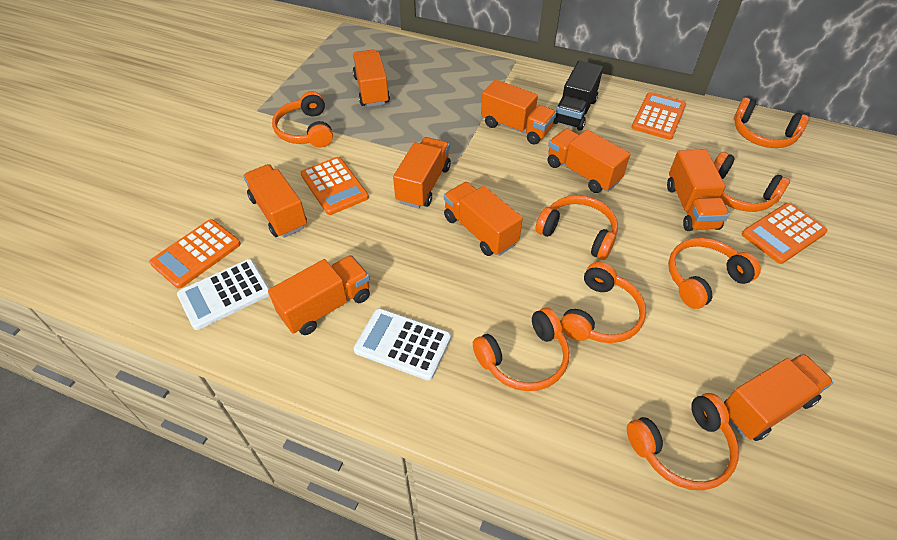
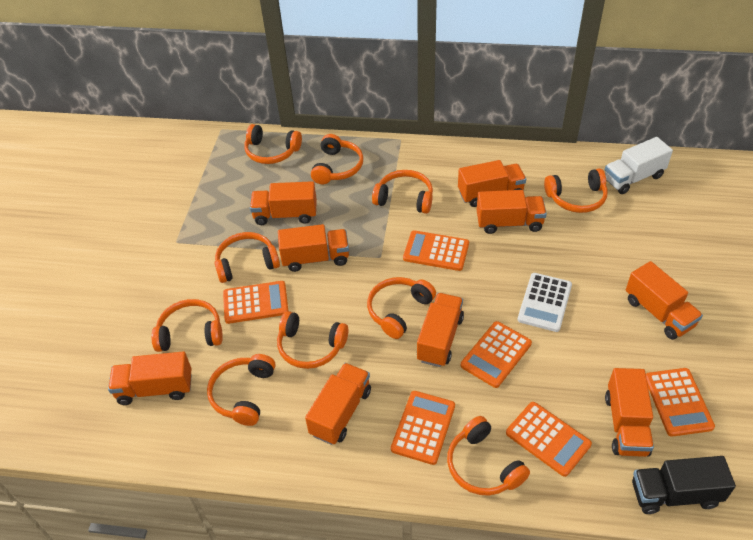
orange calculator: 4 -> 6
orange headphones: 8 -> 10
white calculator: 2 -> 1
white truck: 0 -> 1

